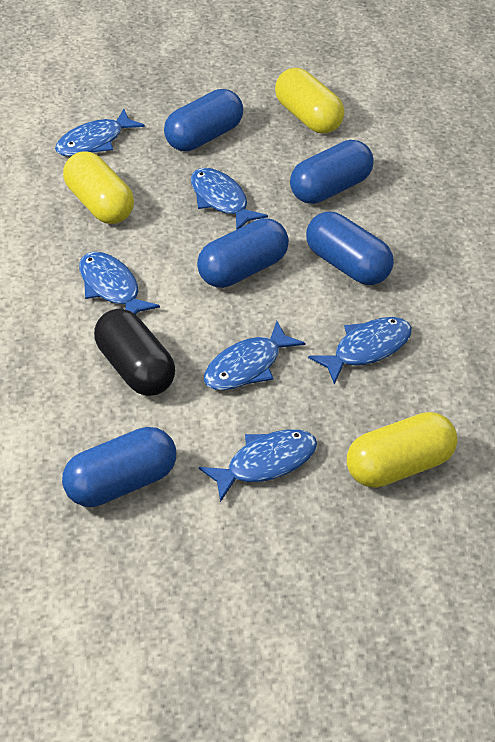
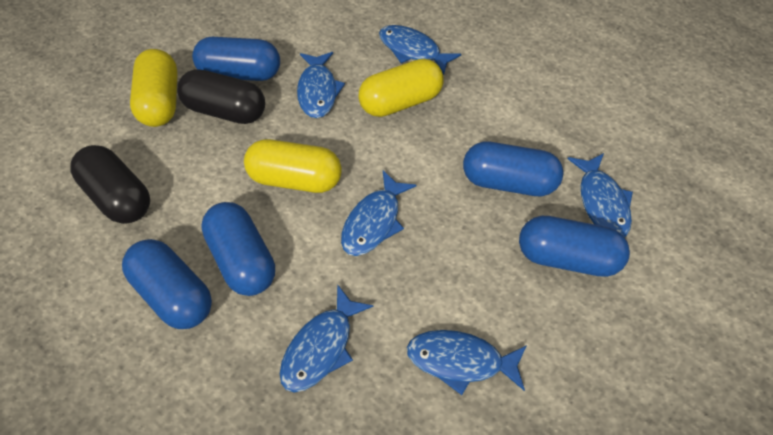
black capsule: 1 -> 2

